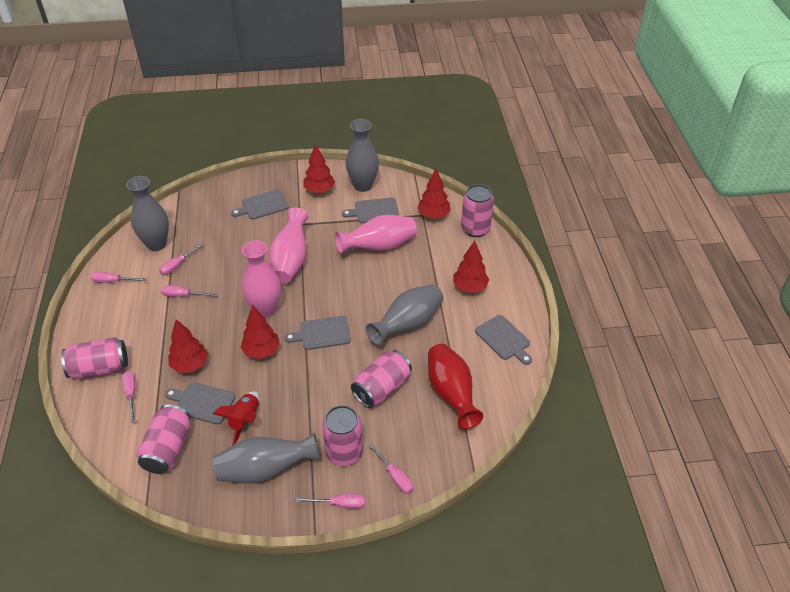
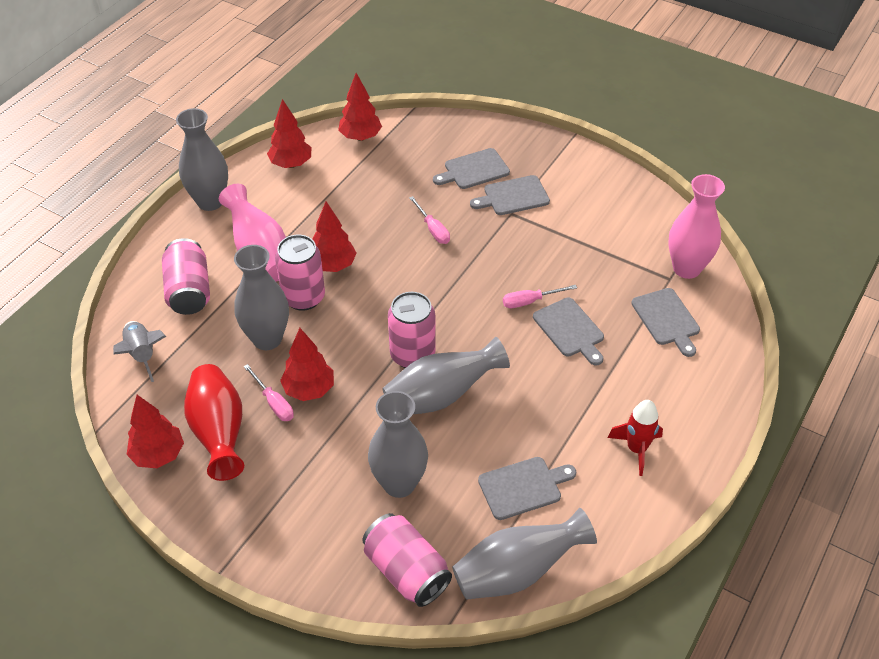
grey rocket: 0 -> 1
grey vase: 4 -> 5
pink can: 5 -> 4
pink screwdriver: 6 -> 3
pink vase: 3 -> 2

